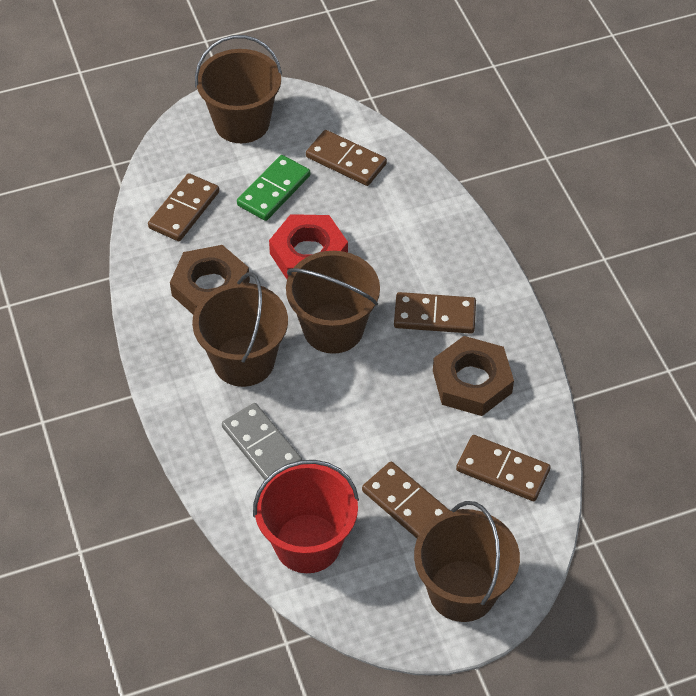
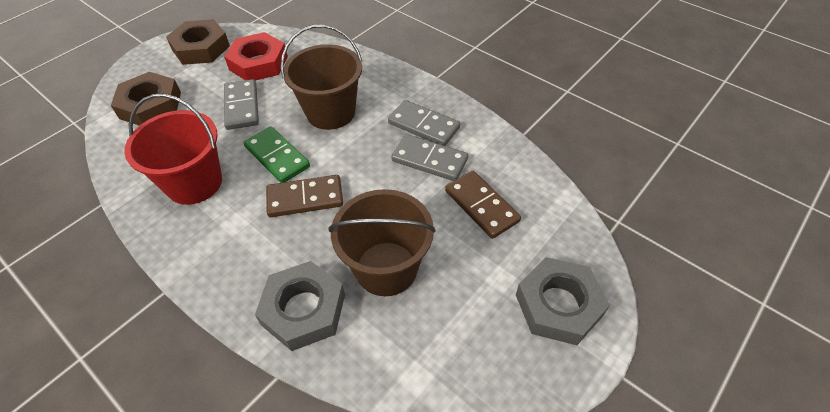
brown bucket: 4 -> 2
brown domino: 5 -> 2
grey domino: 1 -> 3
grey nut: 0 -> 2

